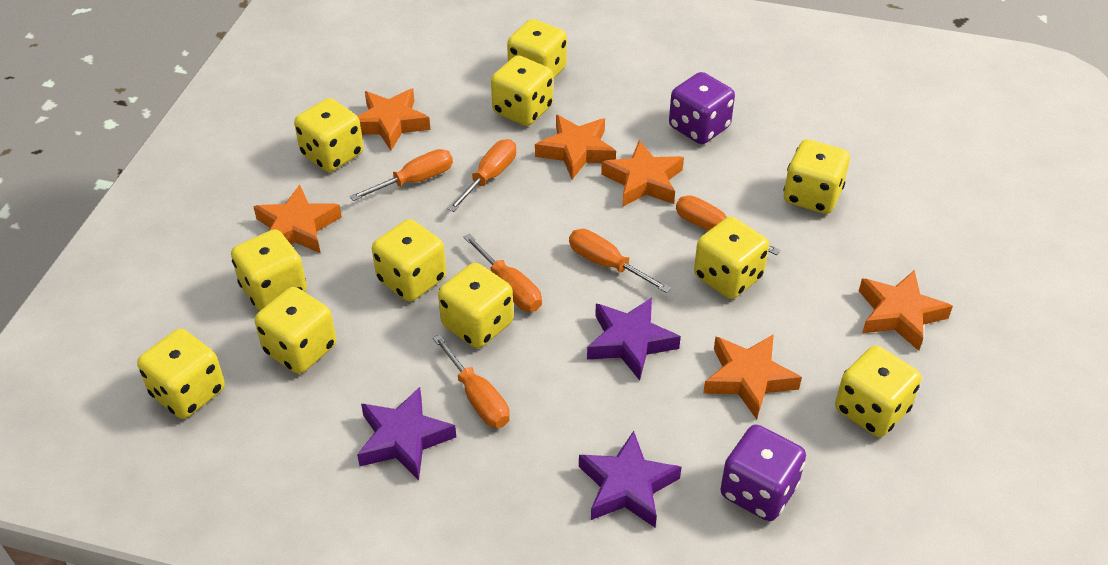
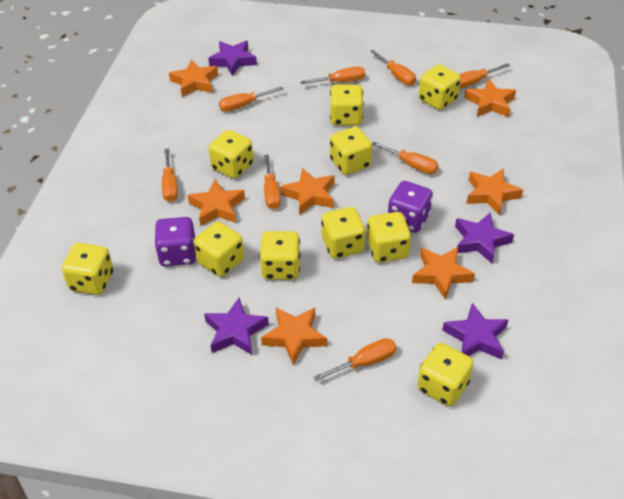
orange screwdriver: 6 -> 8
orange star: 6 -> 7
purple star: 3 -> 4
yellow dice: 11 -> 10

